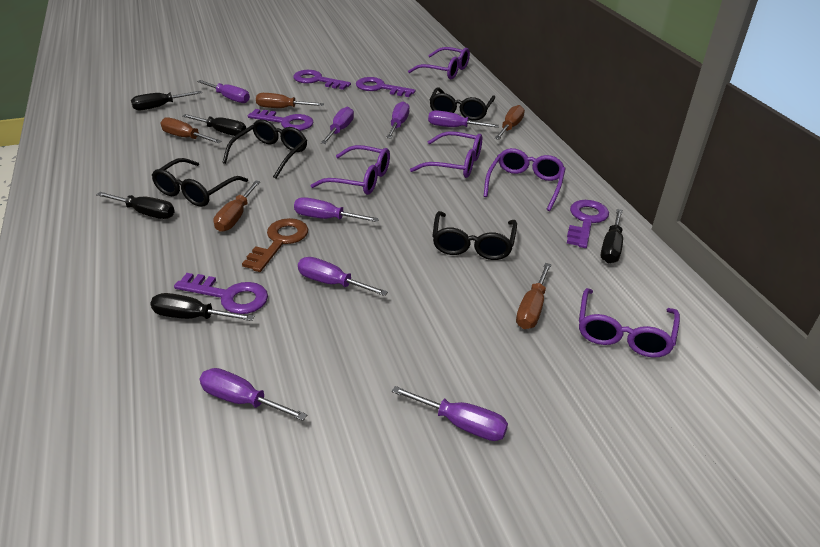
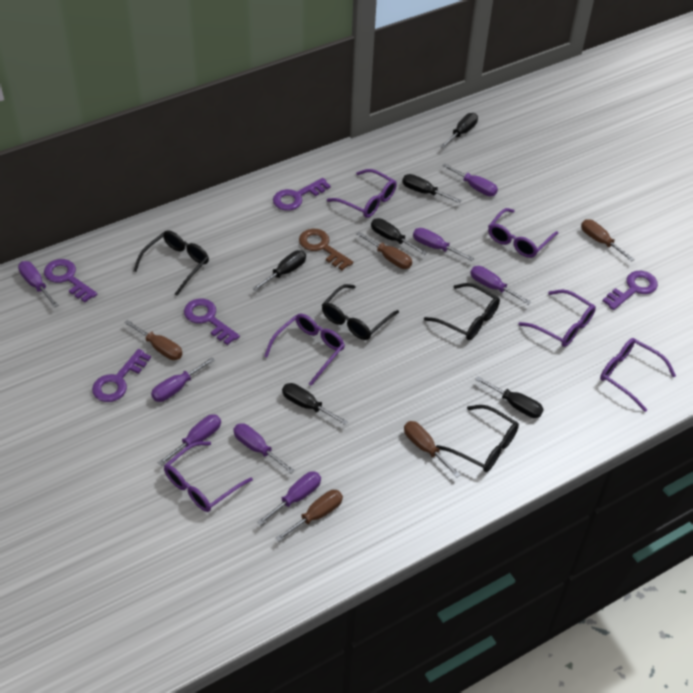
black screwdriver: 5 -> 6
purple glasses: 5 -> 6

